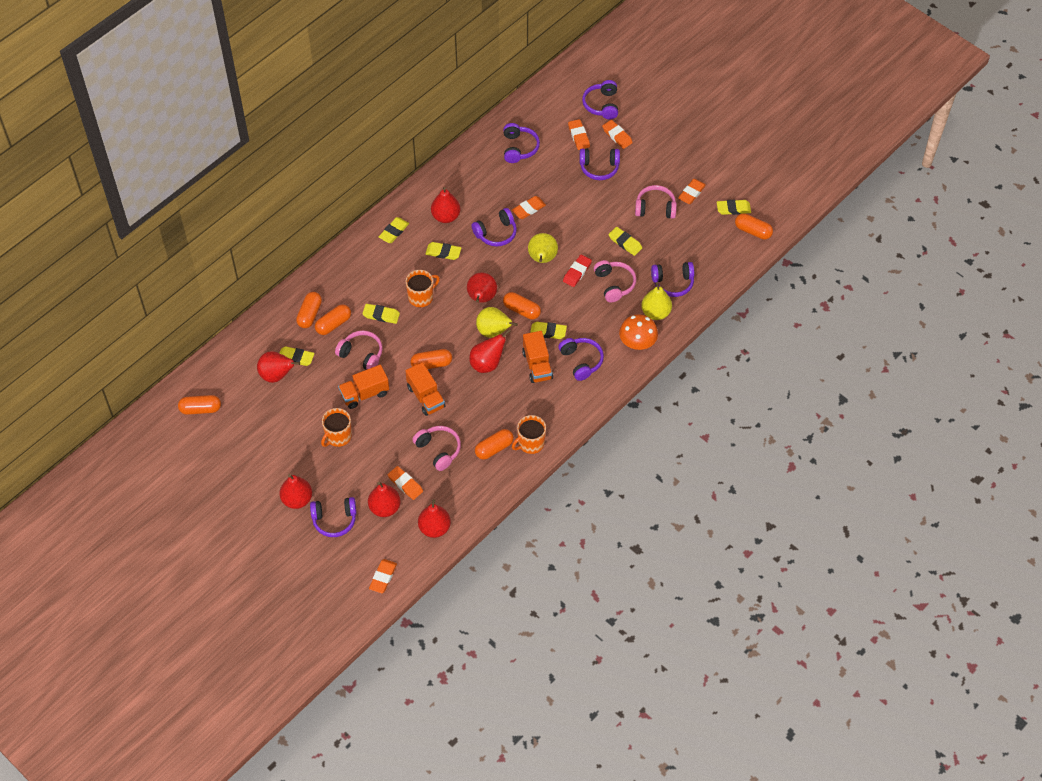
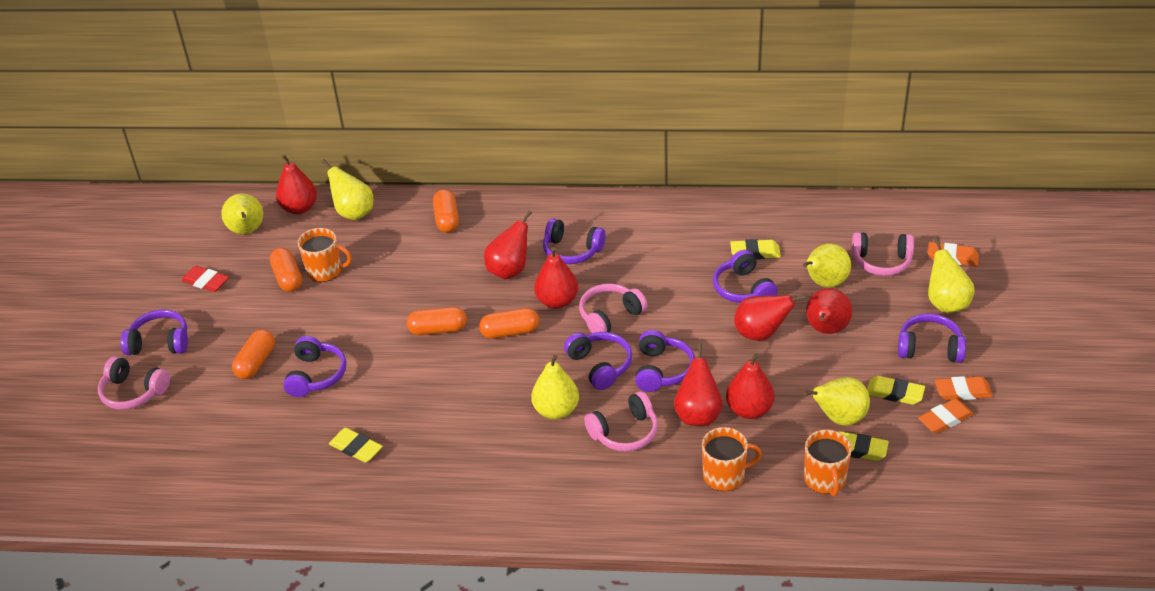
orange capsule: 7 -> 5
orange eraser: 6 -> 3
orange mushroom: 1 -> 0
orange truck: 3 -> 0
yellow eraser: 7 -> 4
yellow pear: 3 -> 6

